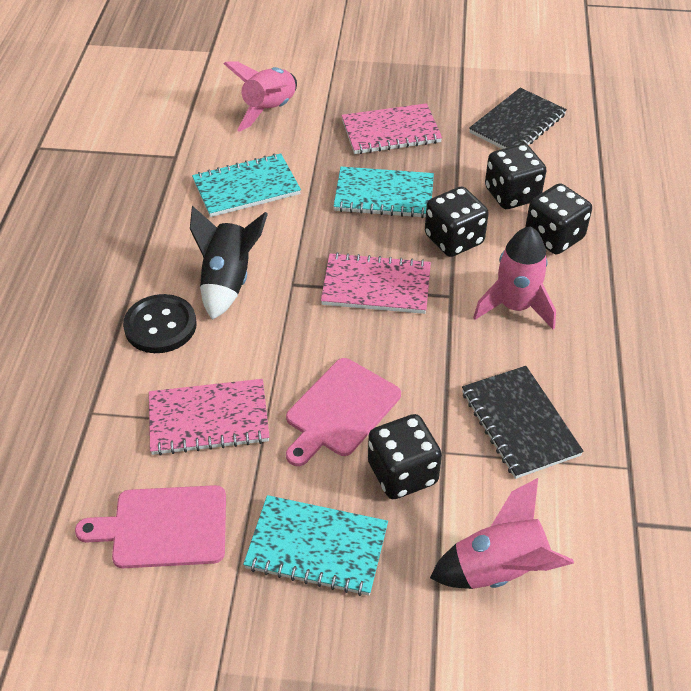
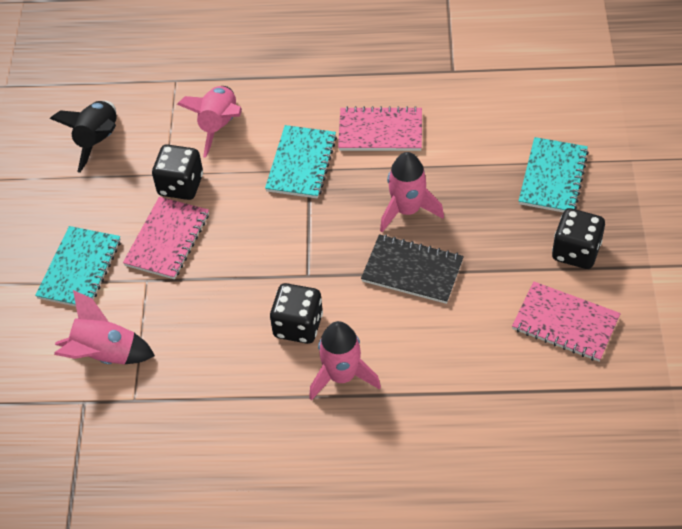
black button: 1 -> 0
black dice: 4 -> 3
black notebook: 2 -> 1
pink cutting board: 2 -> 0
pink rocket: 3 -> 4

